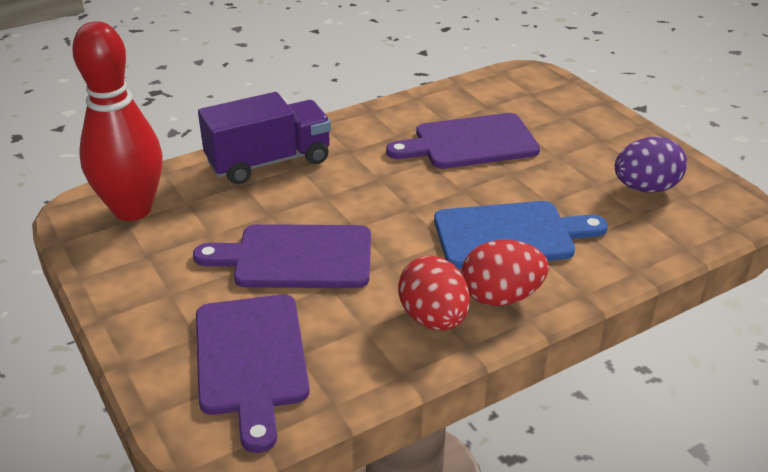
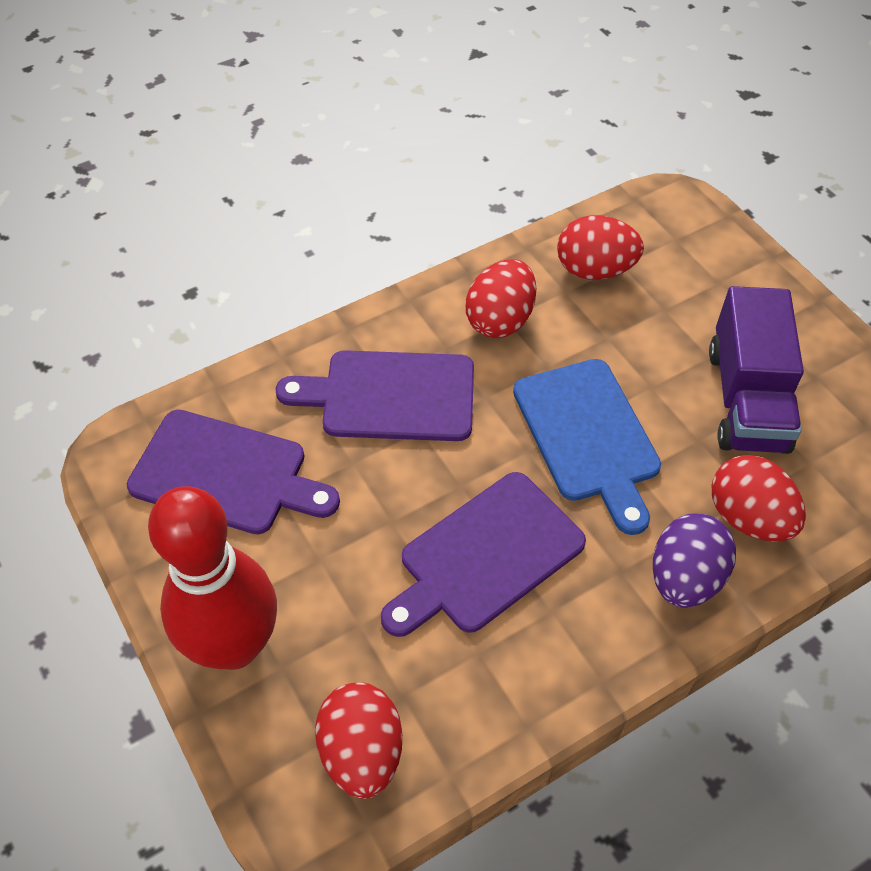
red egg: 2 -> 4

